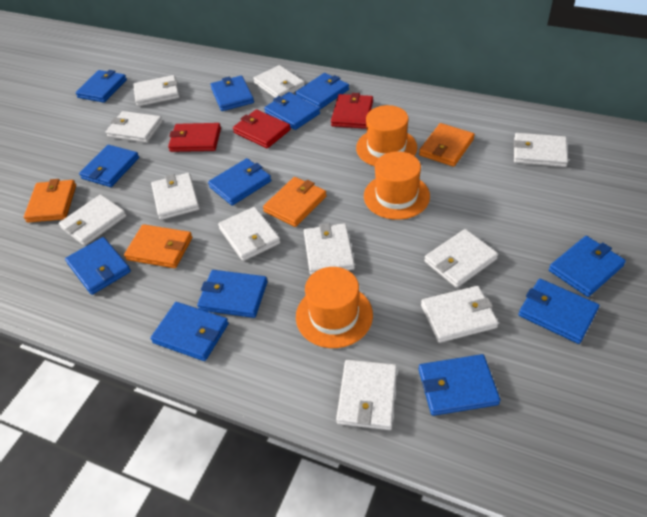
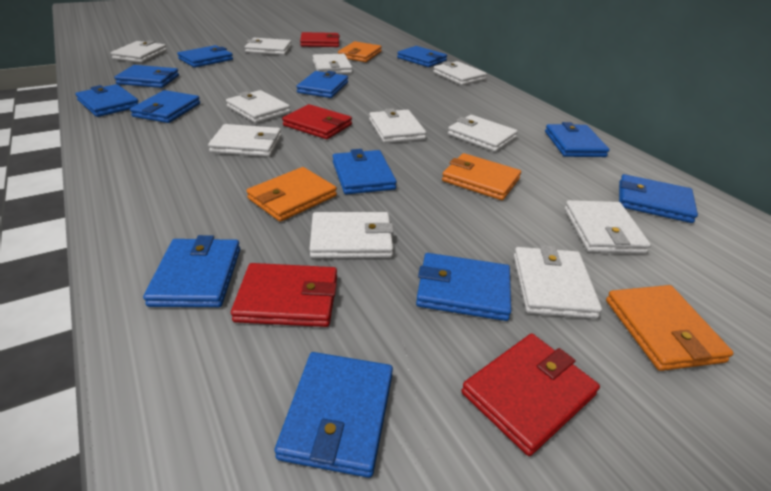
orange hat: 3 -> 0
red wallet: 3 -> 4

